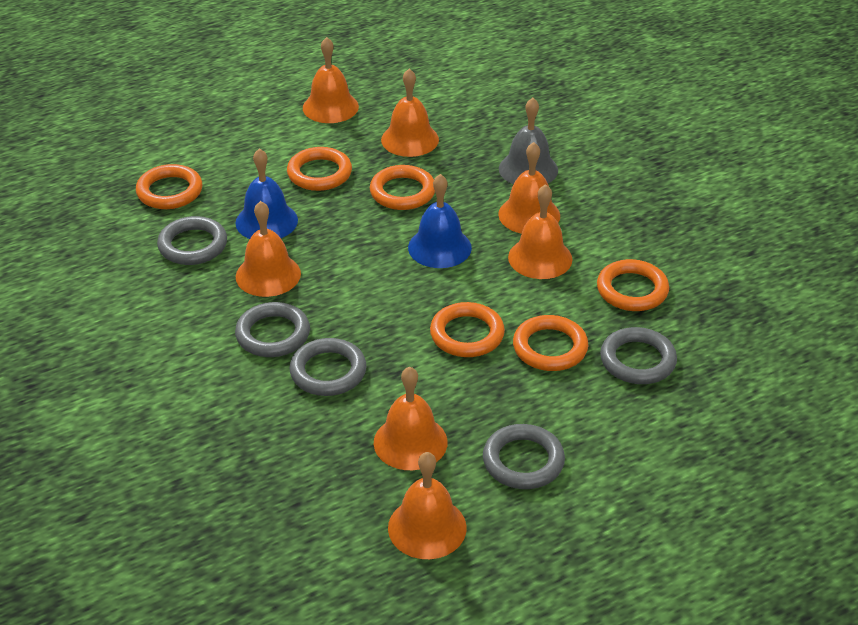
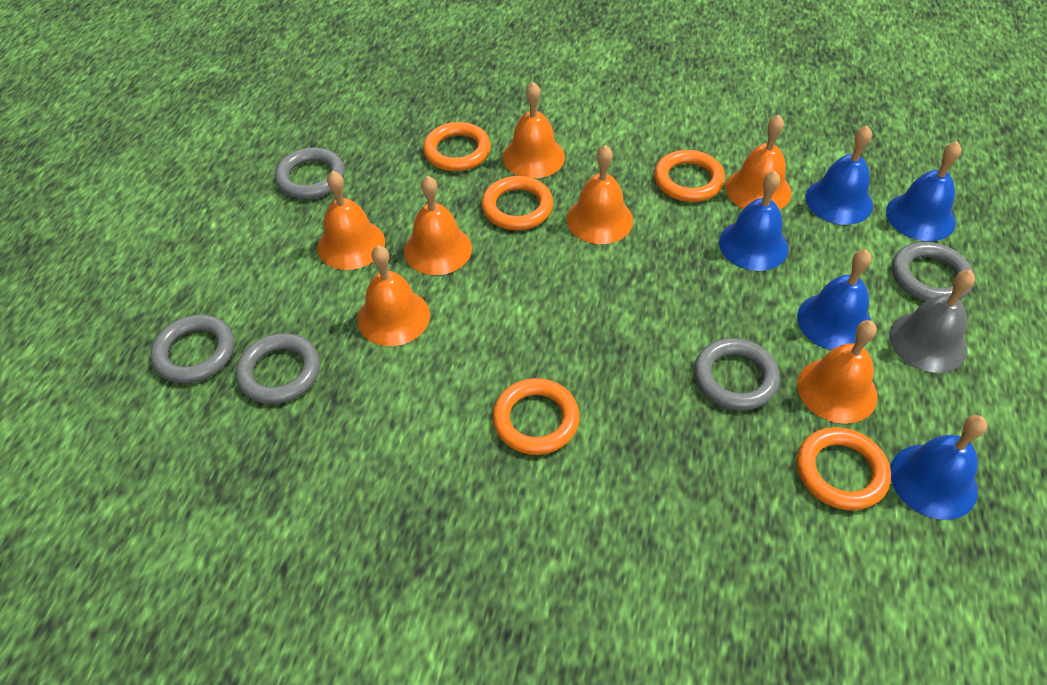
blue bell: 2 -> 5
orange ring: 6 -> 5

